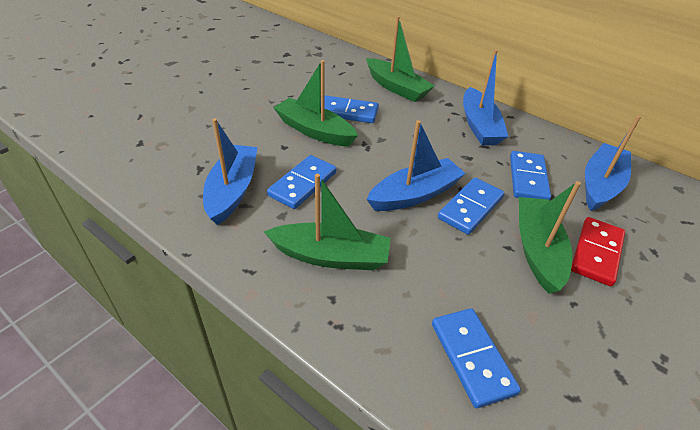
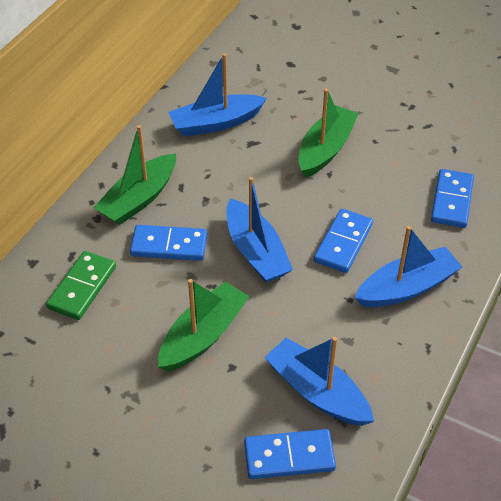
blue domino: 5 -> 4
green boat: 4 -> 3
green domino: 0 -> 1
red domino: 1 -> 0

